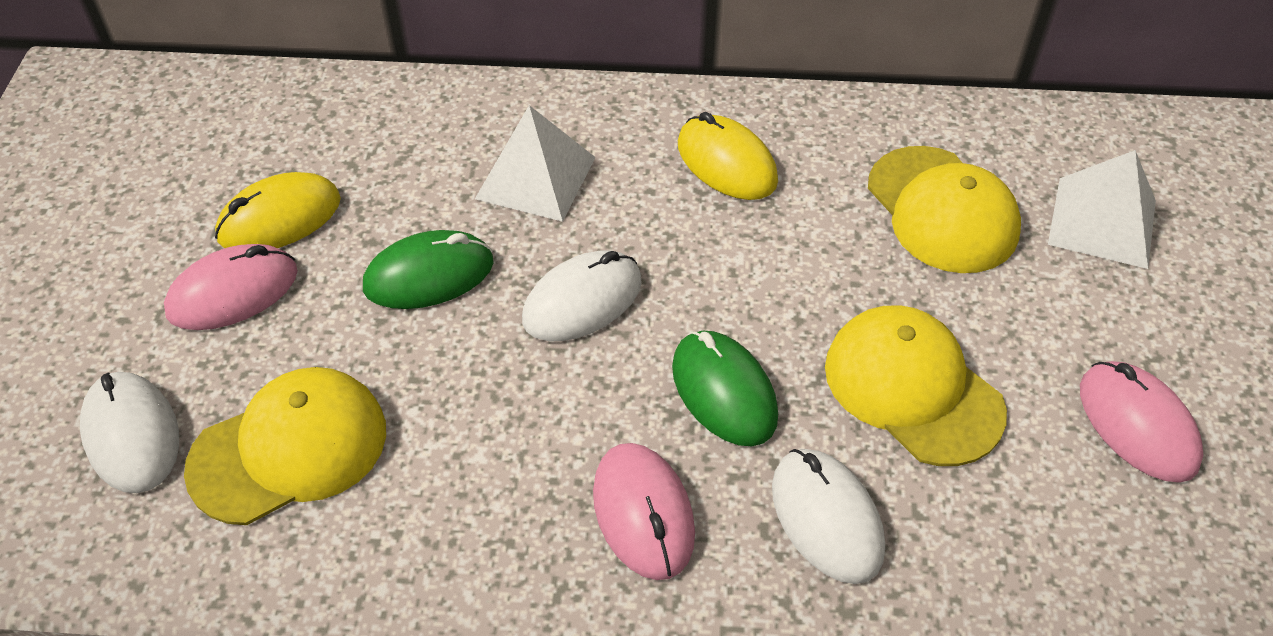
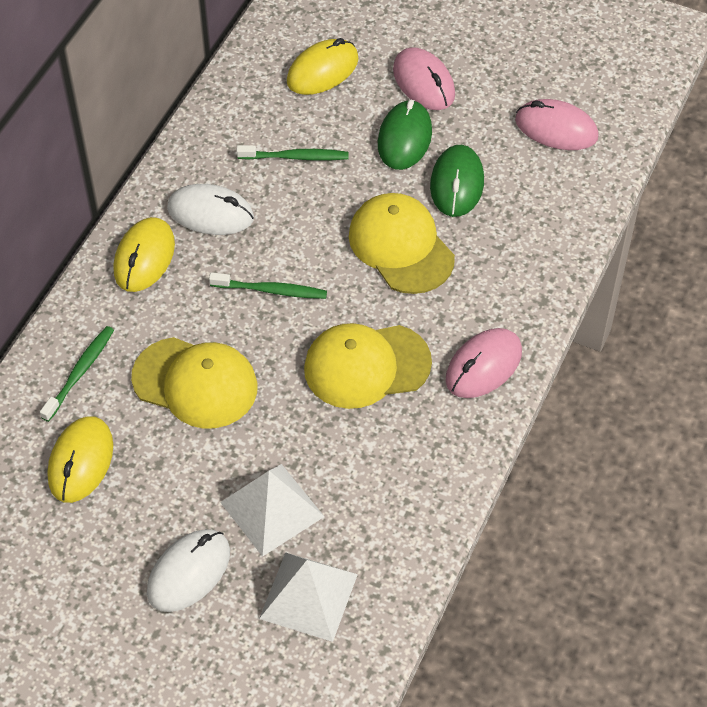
green toothbrush: 0 -> 3
white mouse: 3 -> 2
yellow mouse: 2 -> 3

